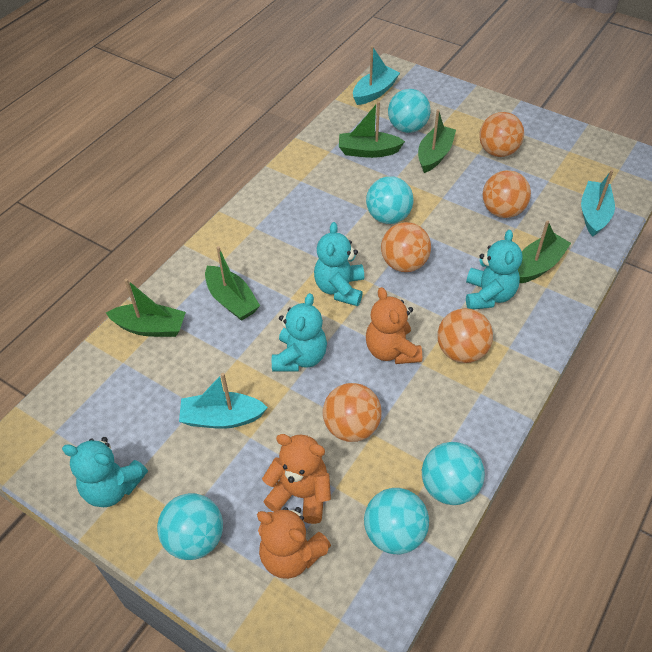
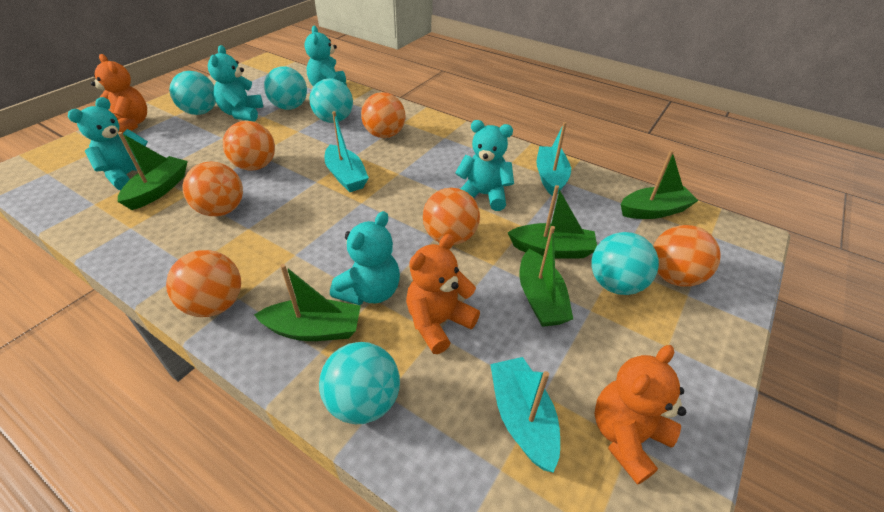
orange ball: 5 -> 6
turquoise teddy bear: 4 -> 5

